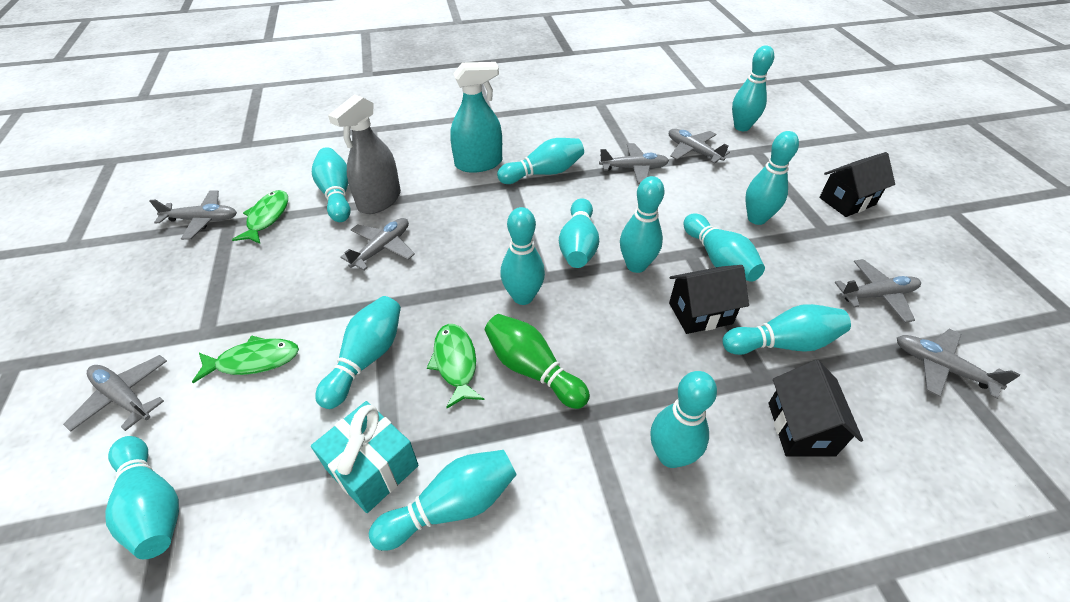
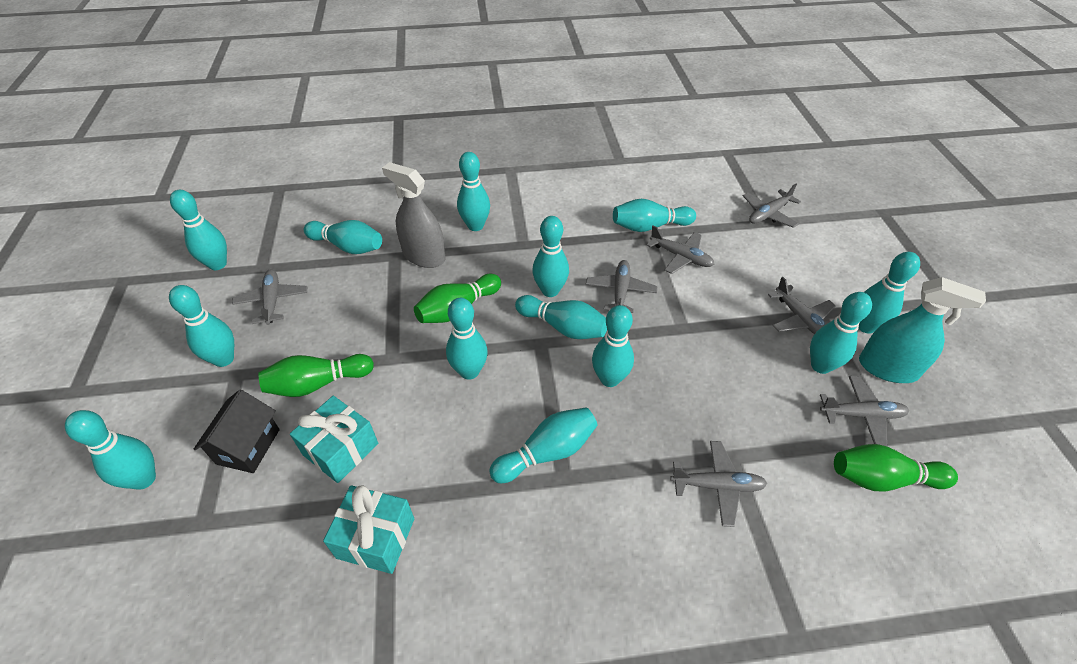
black house: 3 -> 1
green bowling pin: 1 -> 3
green fish: 3 -> 0
turquoise gift: 1 -> 2

